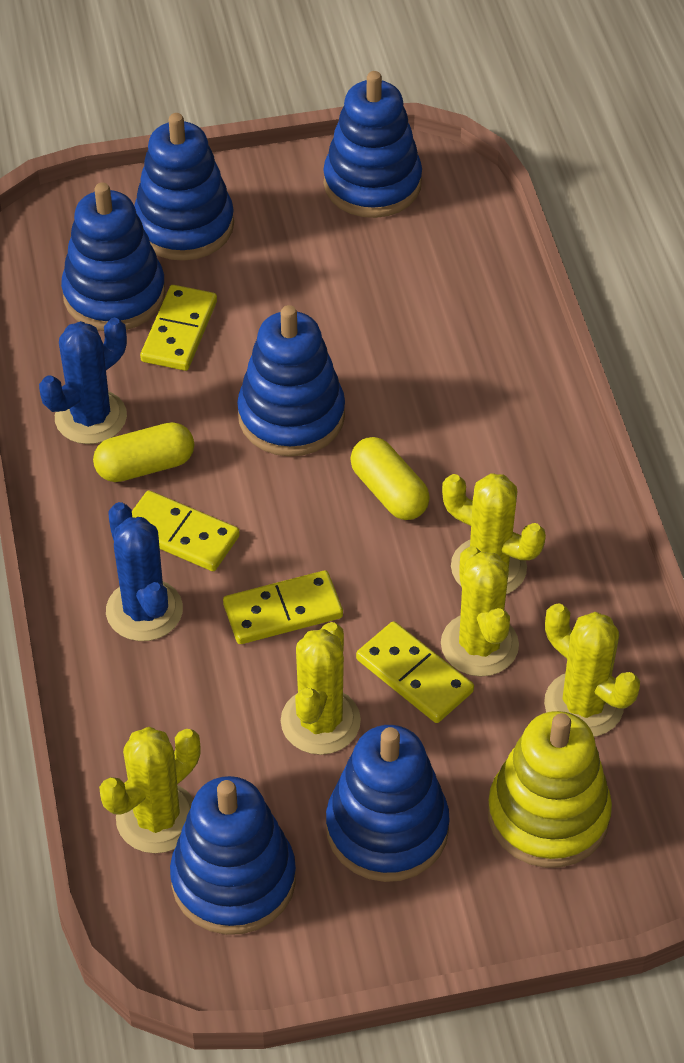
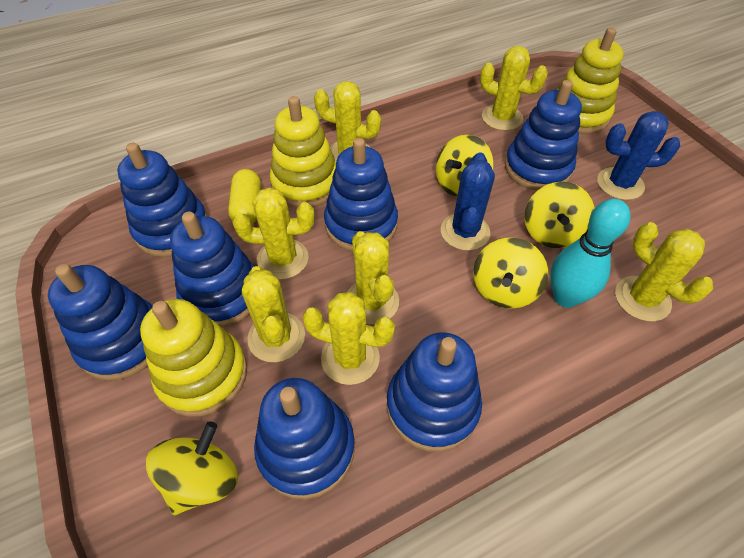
blue stacking toy: 6 -> 7
turquoise bowling pin: 0 -> 1
yellow cactus: 5 -> 7
yellow capsule: 2 -> 1
yellow domino: 4 -> 0
yellow spinning top: 0 -> 4
yellow stacking toy: 1 -> 3

